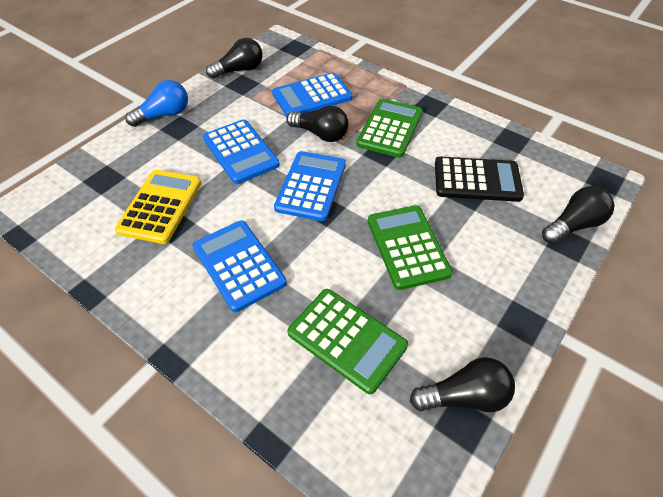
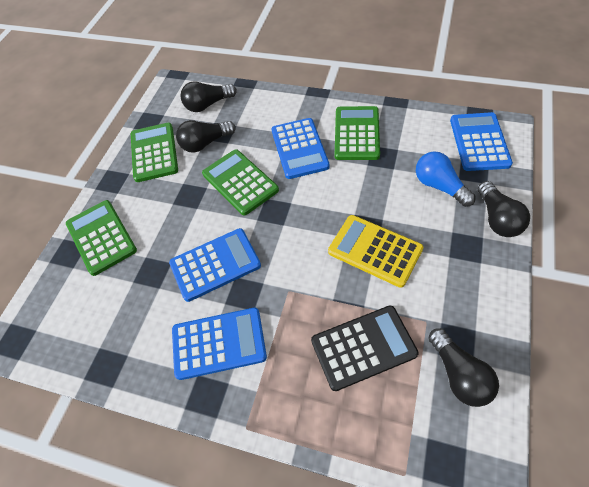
green calculator: 3 -> 4

